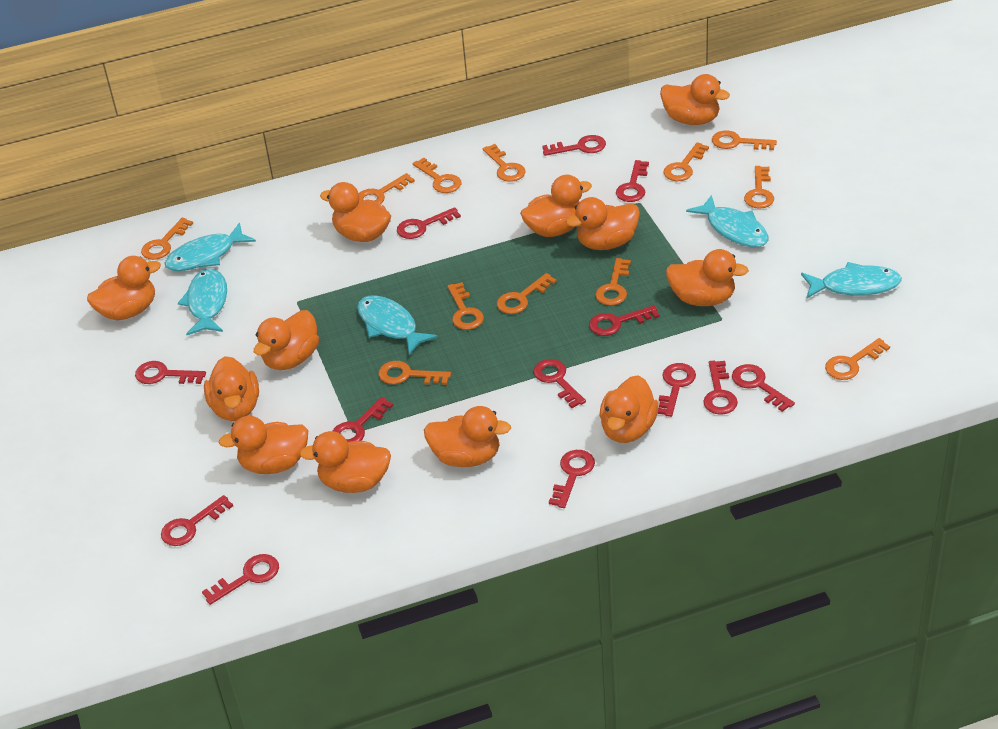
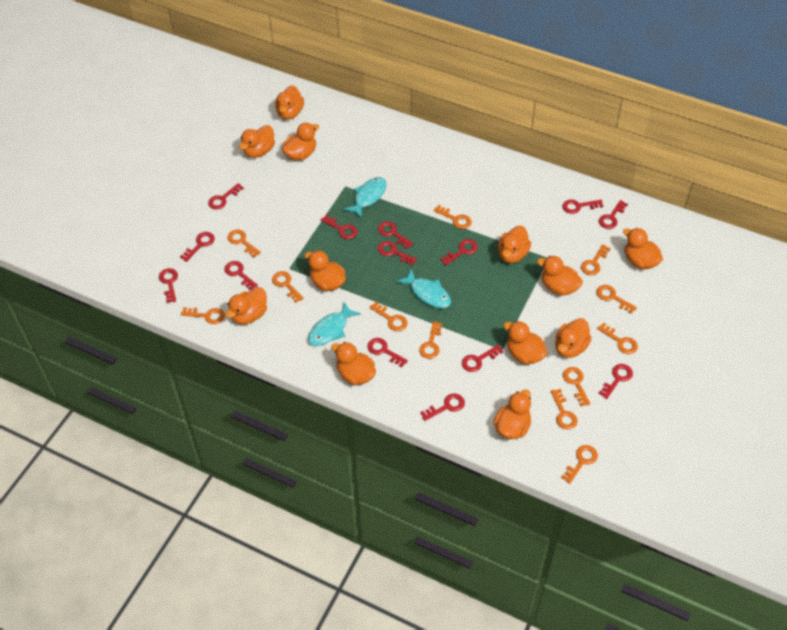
red key: 13 -> 14
turquoise fish: 5 -> 3

